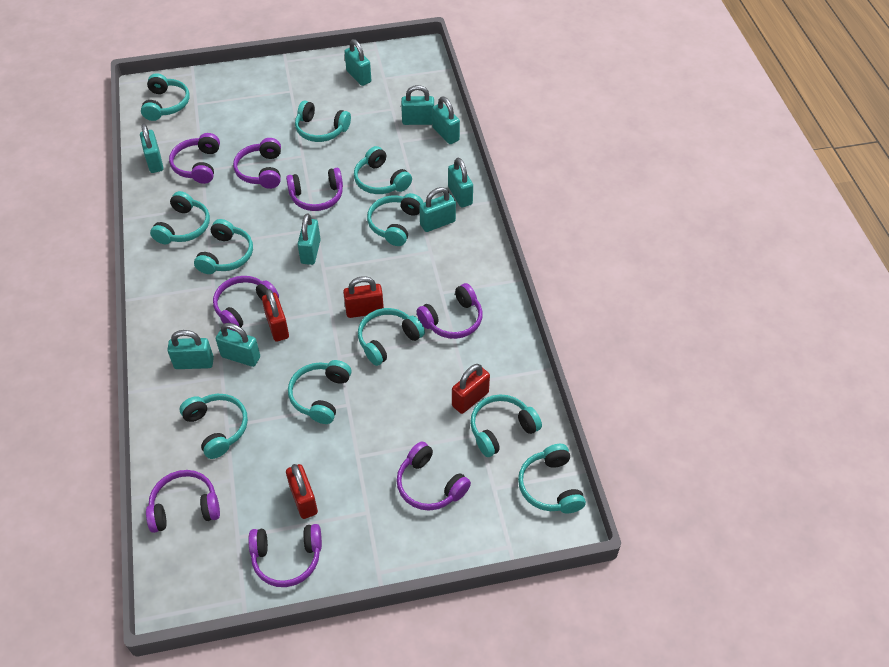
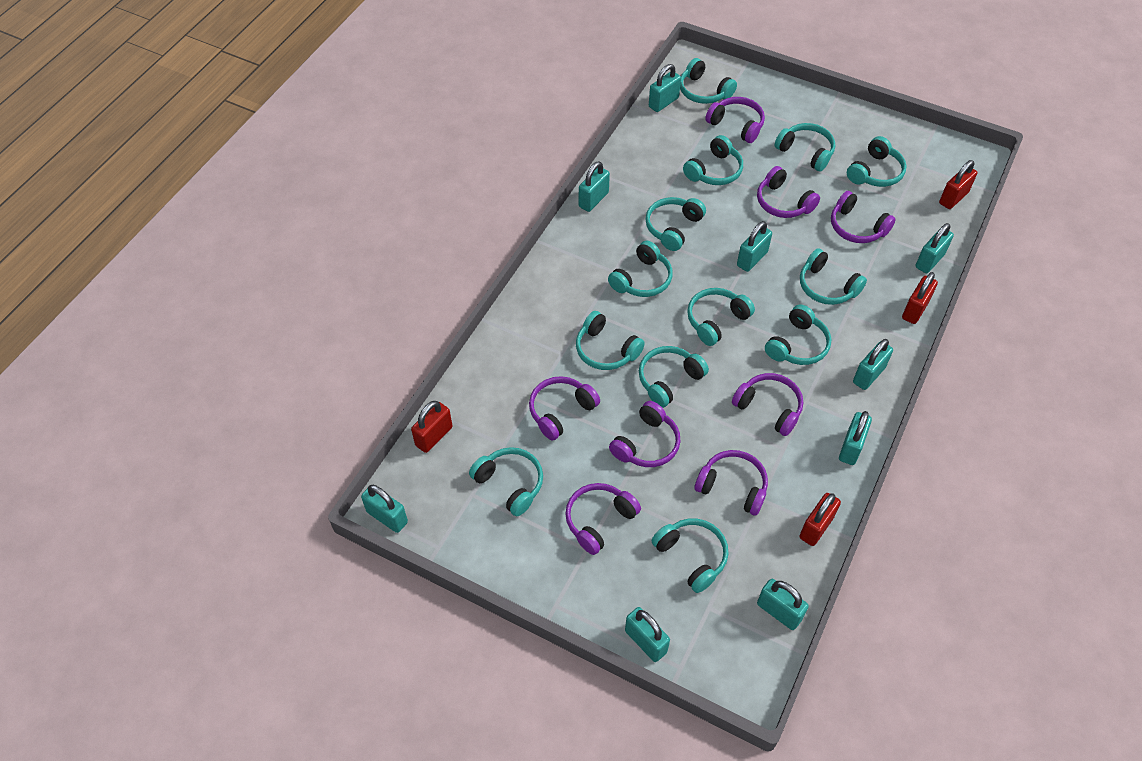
turquoise headphones: 11 -> 13

